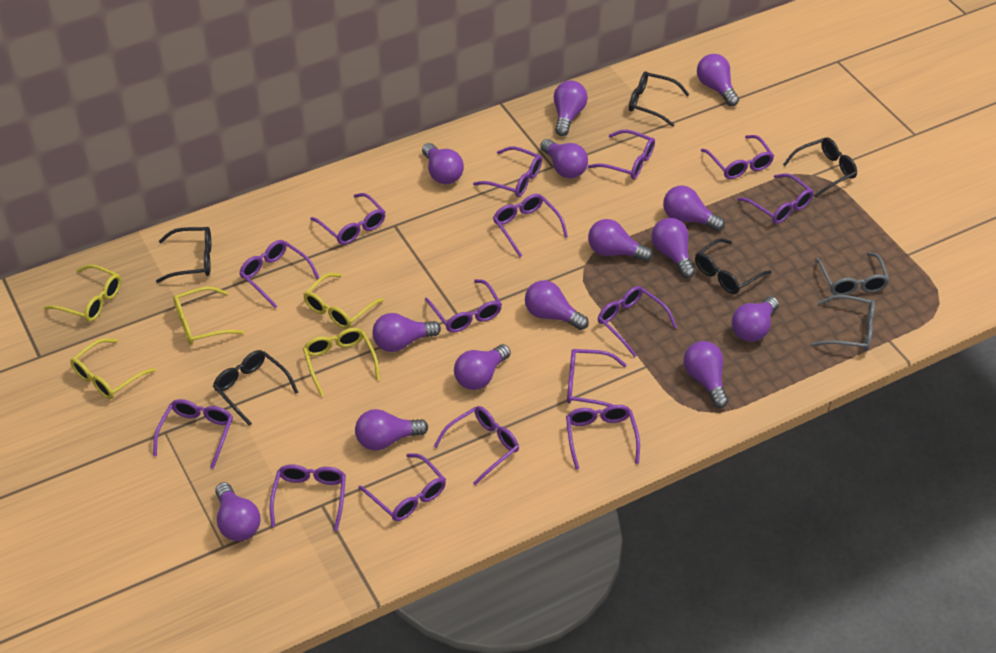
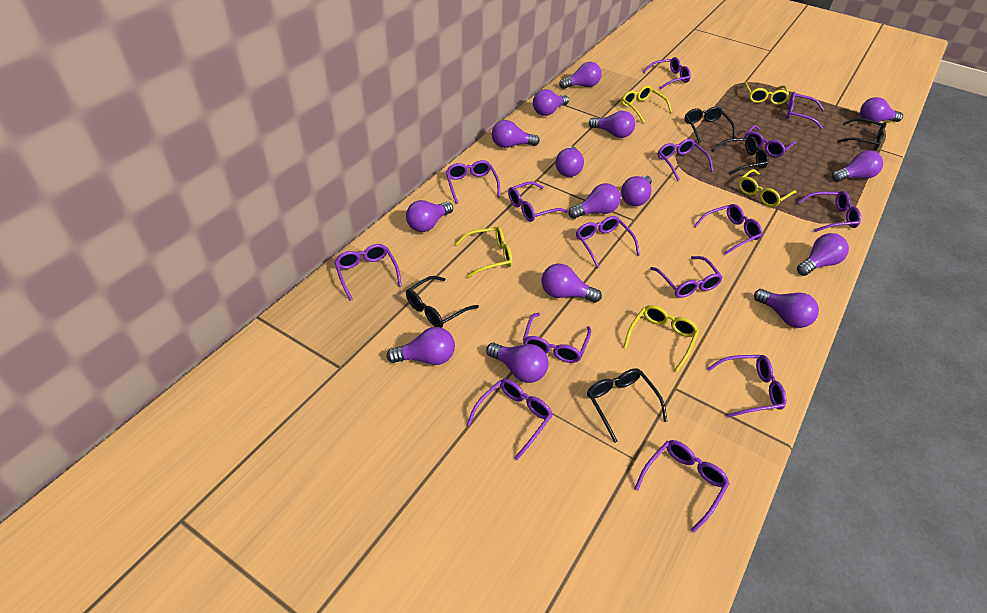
grey glasses: 2 -> 0
purple light bulb: 14 -> 15

